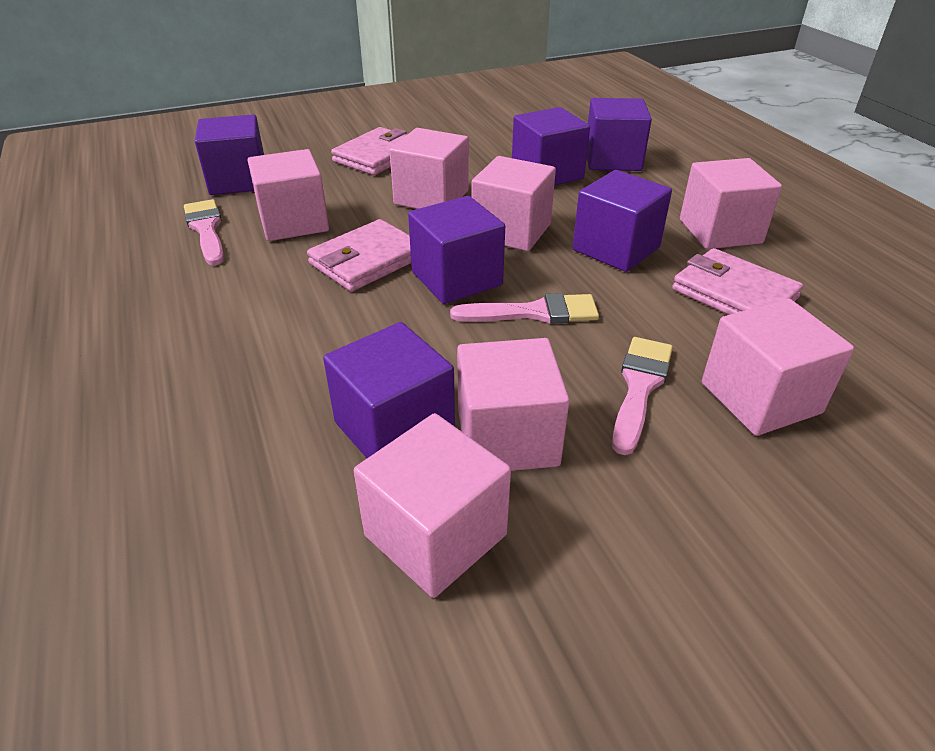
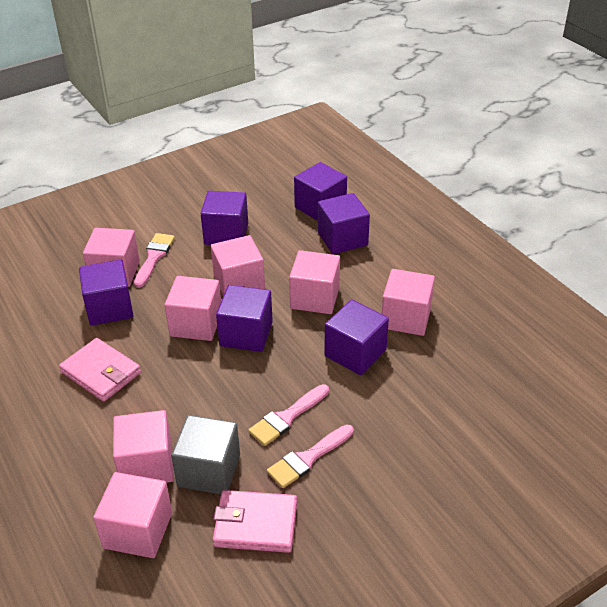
grey cube: 0 -> 1
pink wallet: 3 -> 2

